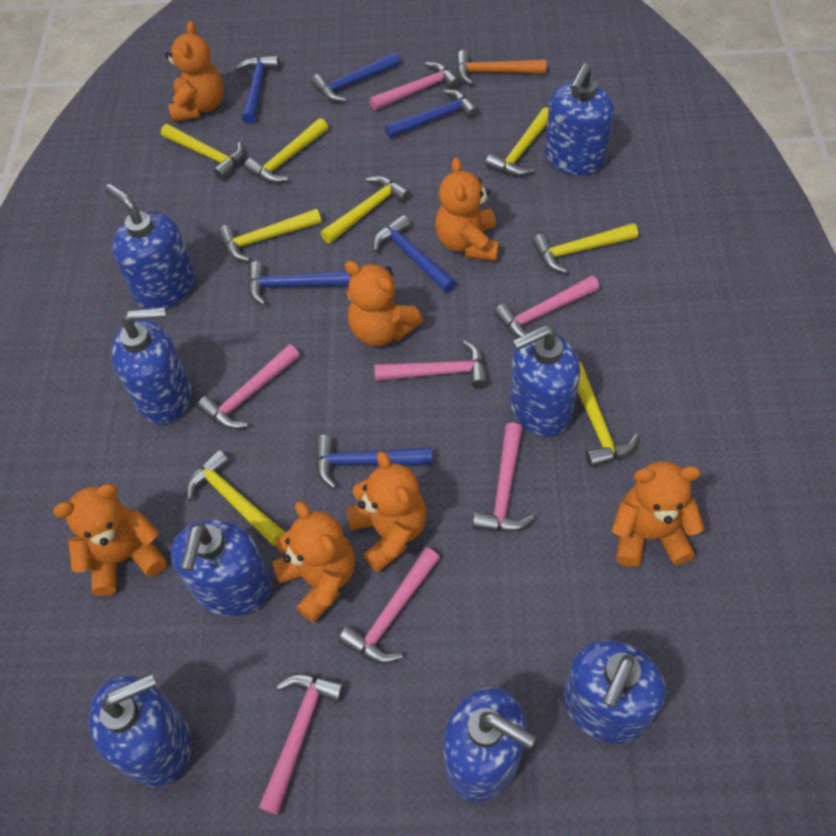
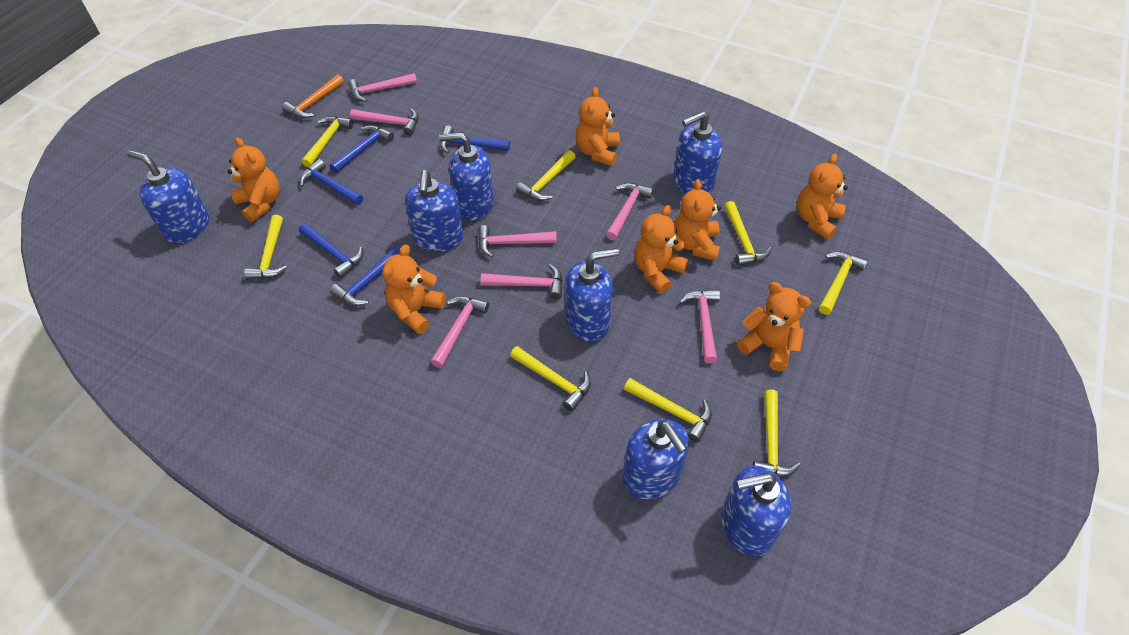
blue hammer: 6 -> 5
blue soap dispenser: 8 -> 7

